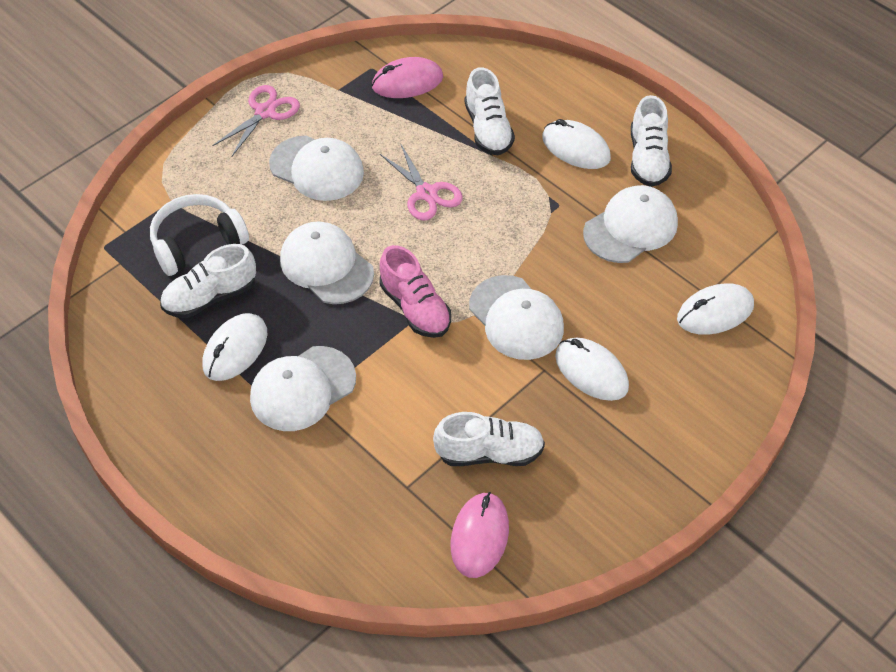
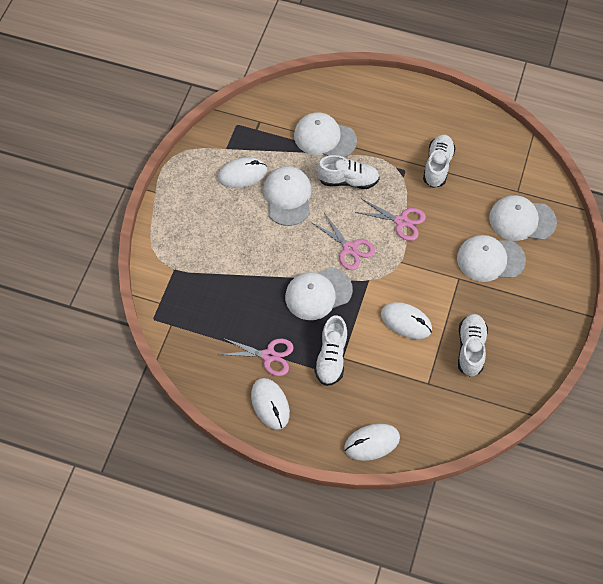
pink mouse: 2 -> 0
pink scissors: 2 -> 3
pink shoe: 1 -> 0
white headphones: 1 -> 0

